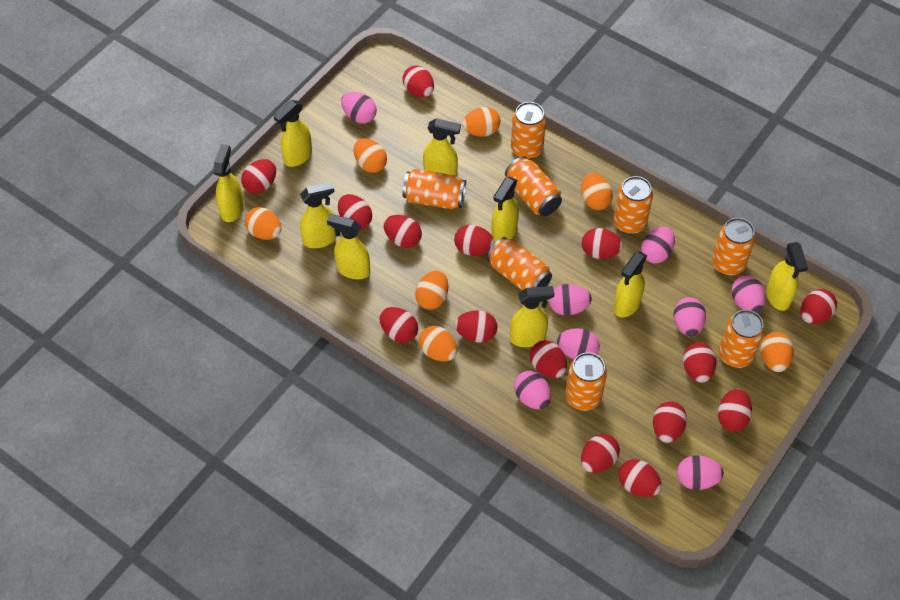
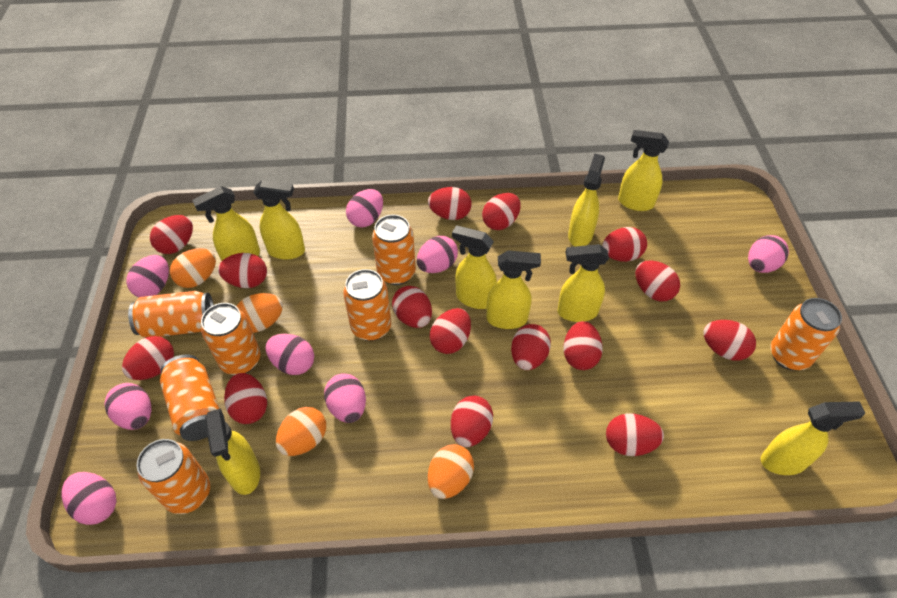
orange can: 8 -> 7
orange egg: 7 -> 4

